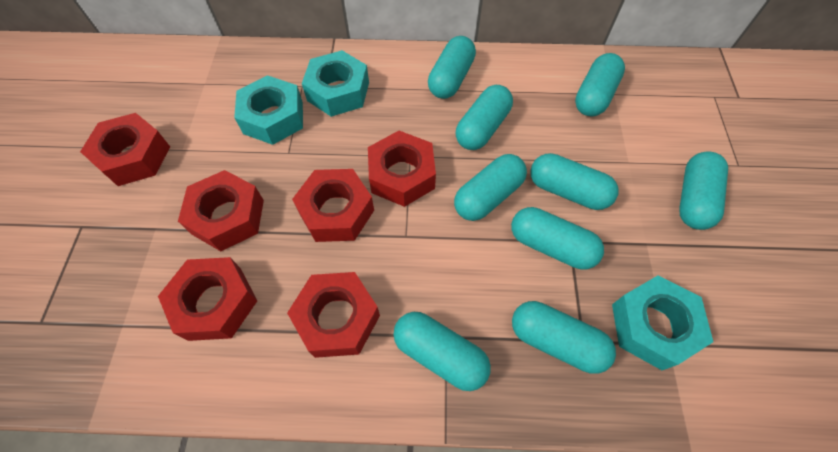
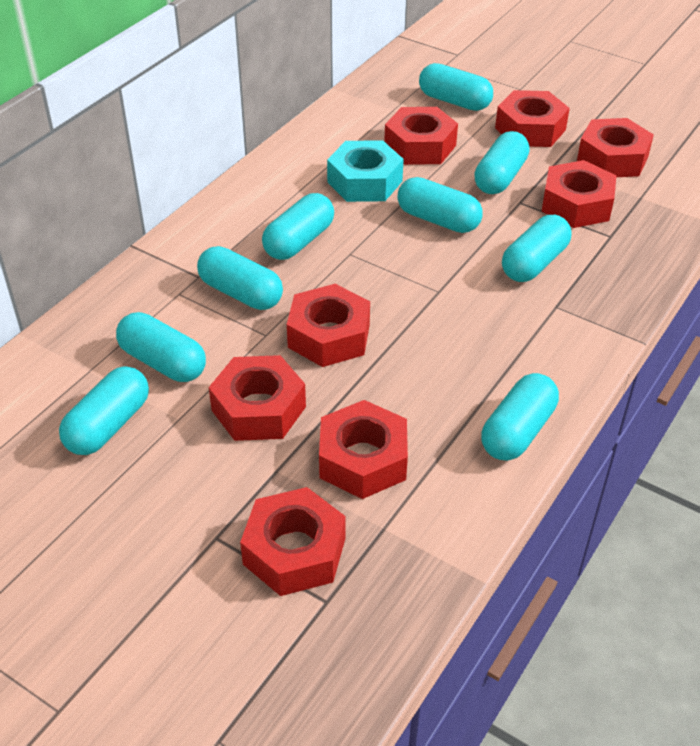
red nut: 6 -> 8
turquoise nut: 3 -> 1

